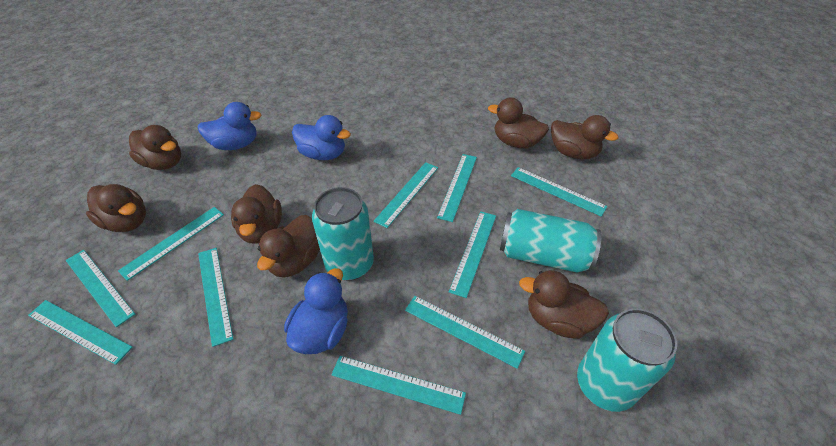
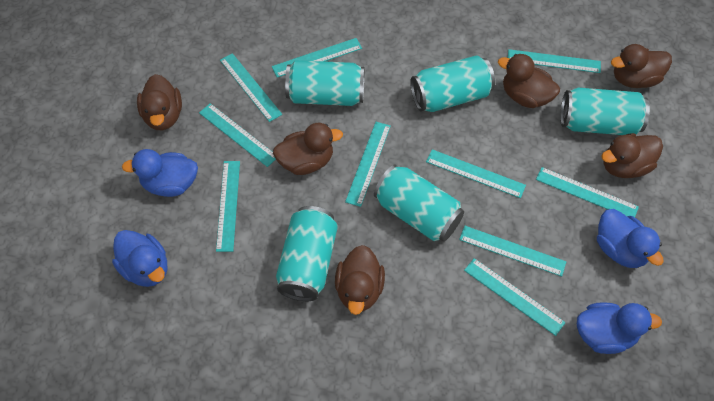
blue duck: 3 -> 4
brown duck: 7 -> 6
turquoise can: 3 -> 5

